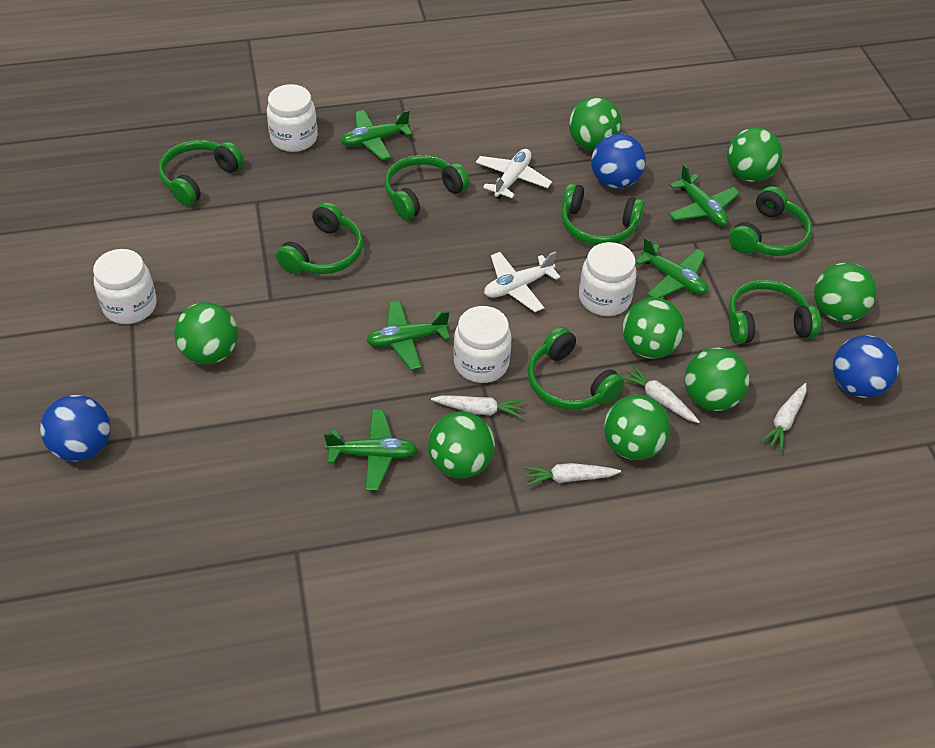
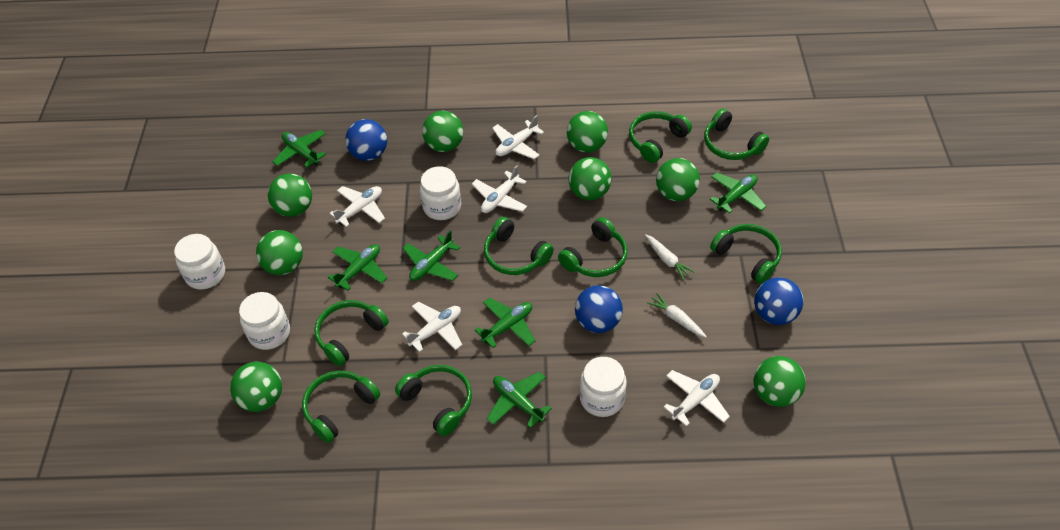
green headphones: 7 -> 8
green plane: 5 -> 6
white carrot: 4 -> 2
white plane: 2 -> 5

